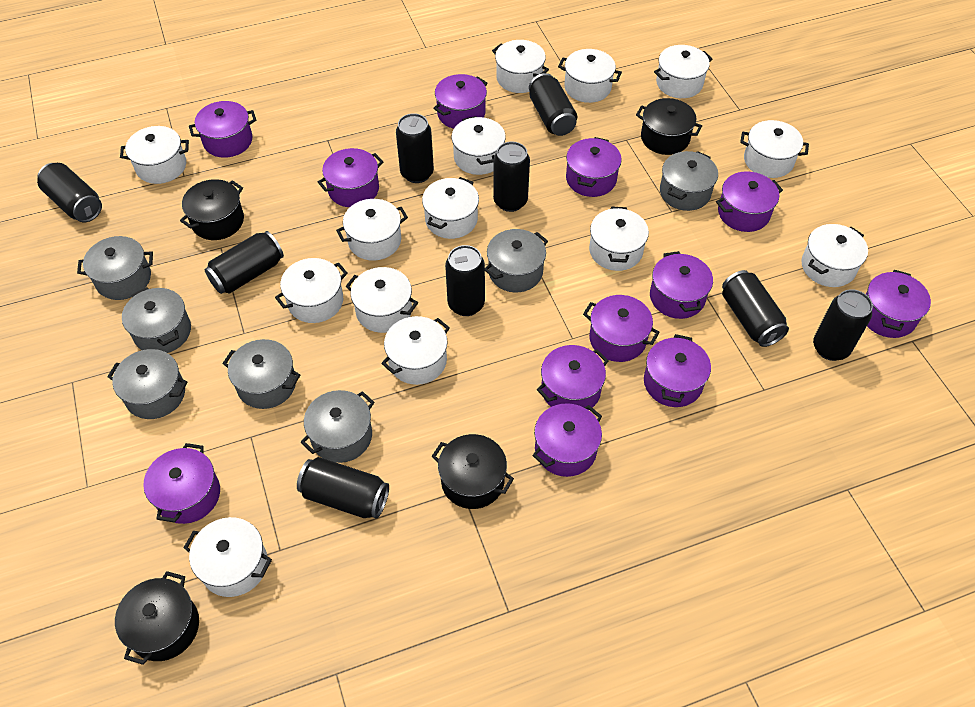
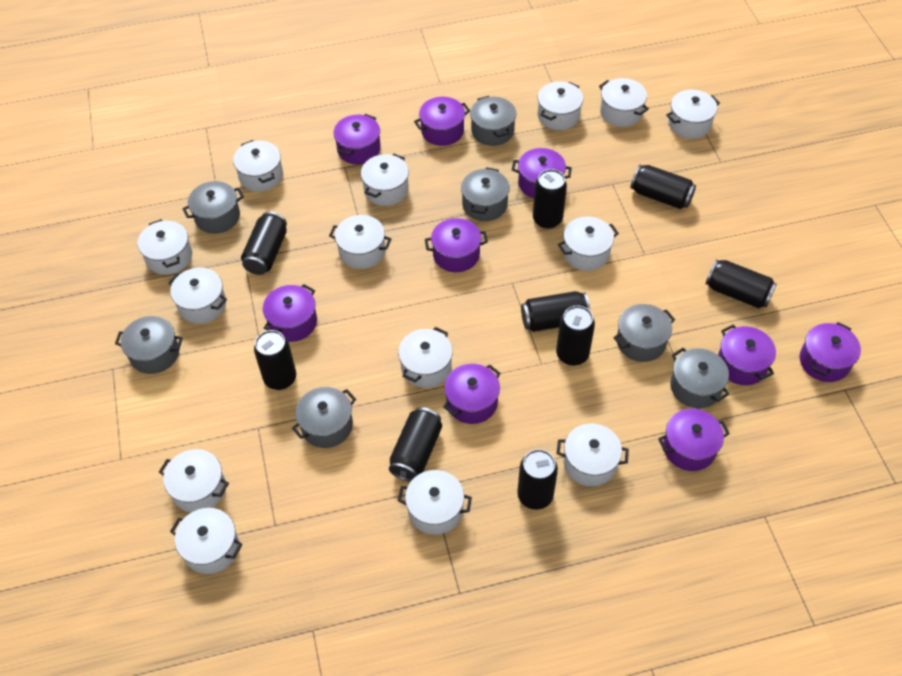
black pot: 4 -> 0
purple pot: 12 -> 9

